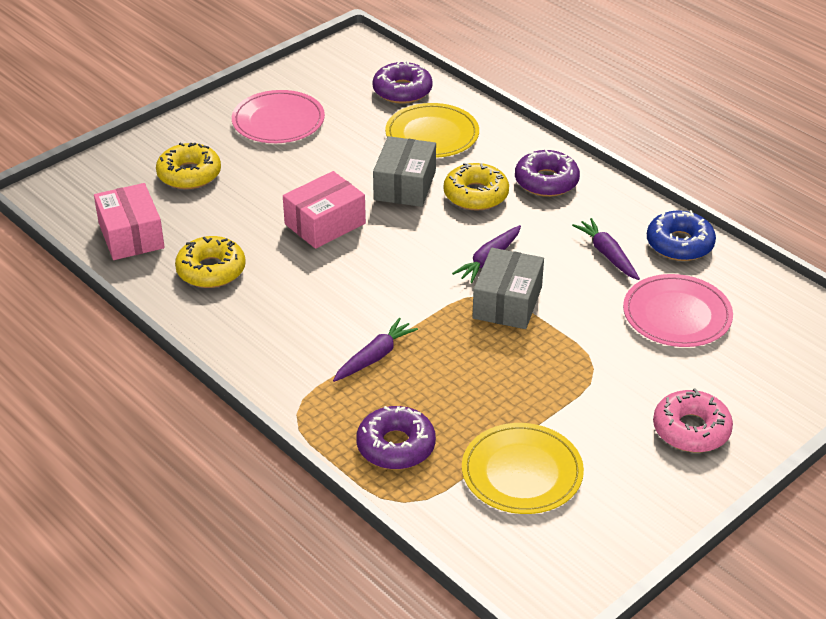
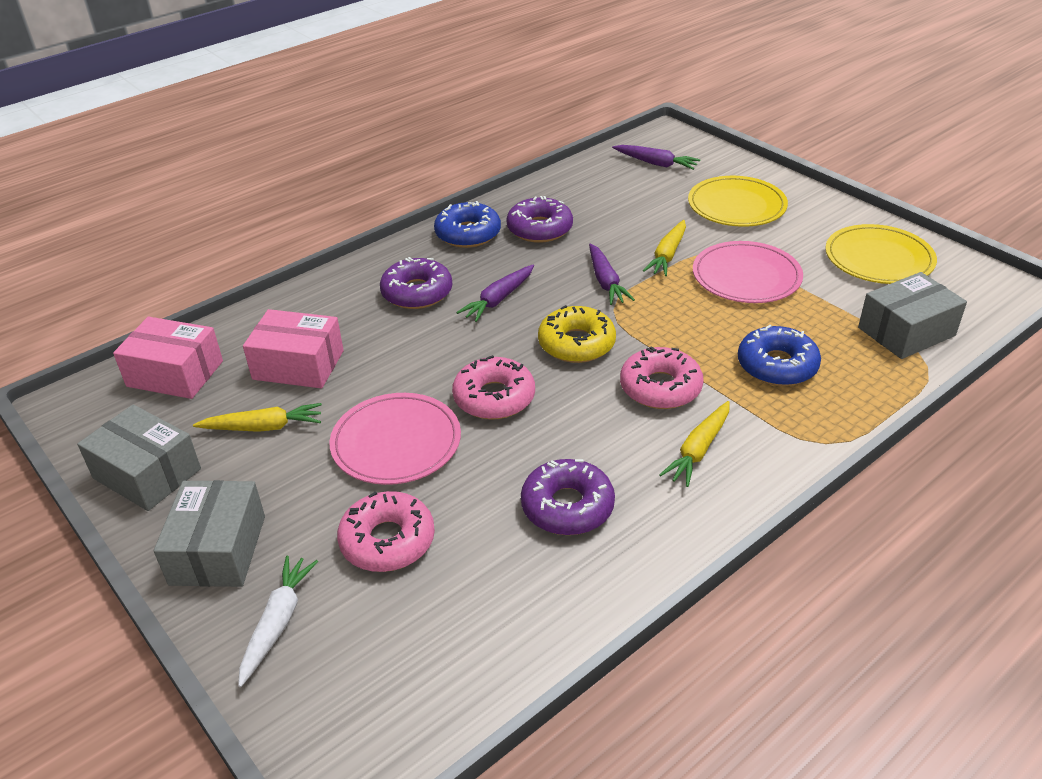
blue donut: 1 -> 2
grey box: 2 -> 3
pink donut: 1 -> 3
white carrot: 0 -> 1
yellow carrot: 0 -> 3
yellow donut: 3 -> 1

